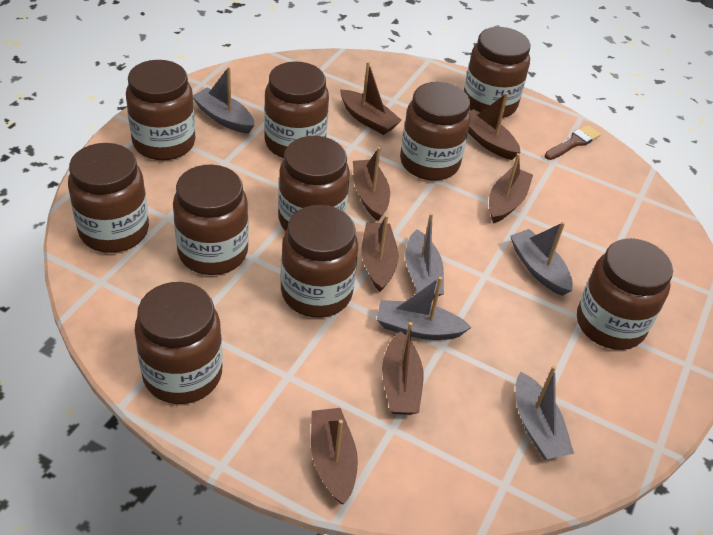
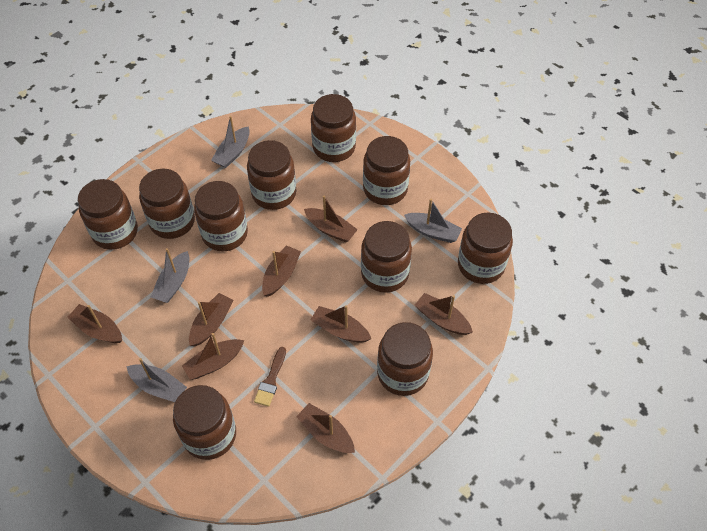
brown boat: 7 -> 8
grey boat: 5 -> 4

